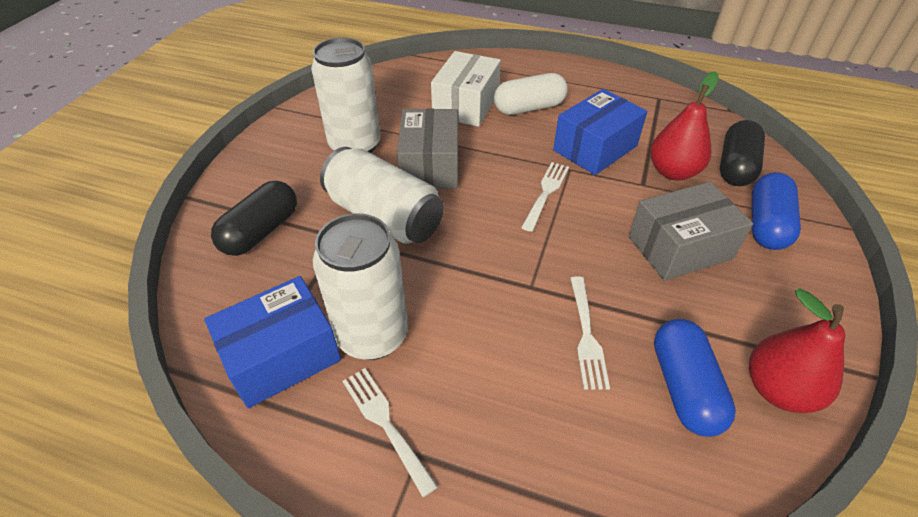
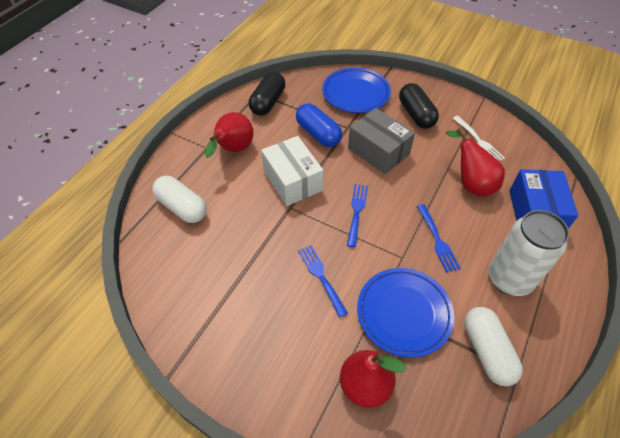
blue box: 2 -> 1
blue capsule: 2 -> 1
blue fork: 0 -> 3
blue plate: 0 -> 2
grey box: 2 -> 1
red pear: 2 -> 3
white can: 3 -> 1
white capsule: 1 -> 2
white fork: 3 -> 1

